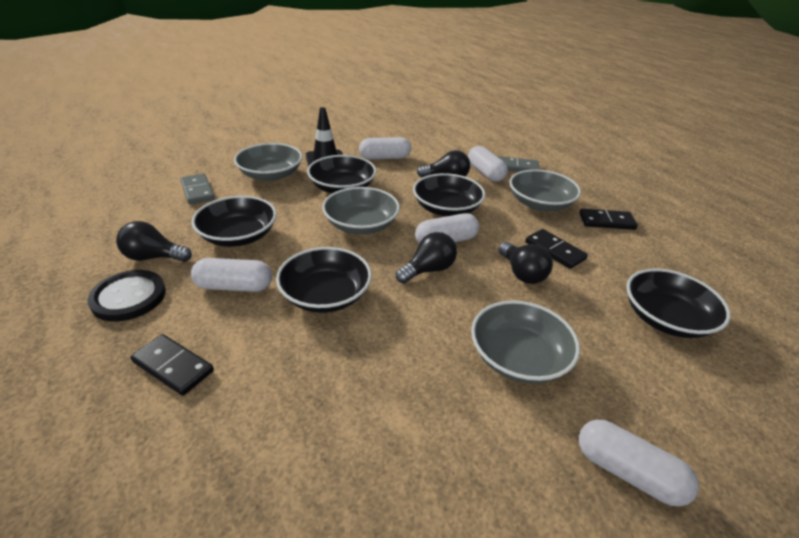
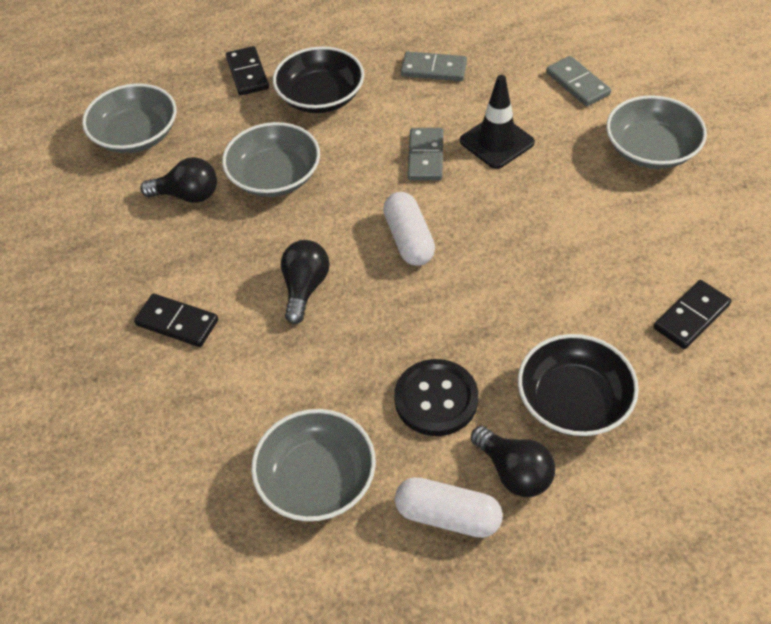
black bowl: 5 -> 2
black light bulb: 4 -> 3
grey domino: 2 -> 3
white capsule: 5 -> 2

